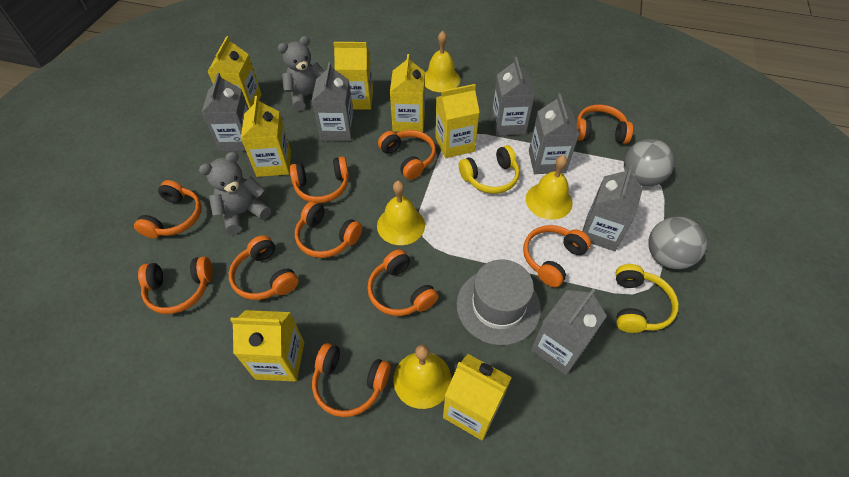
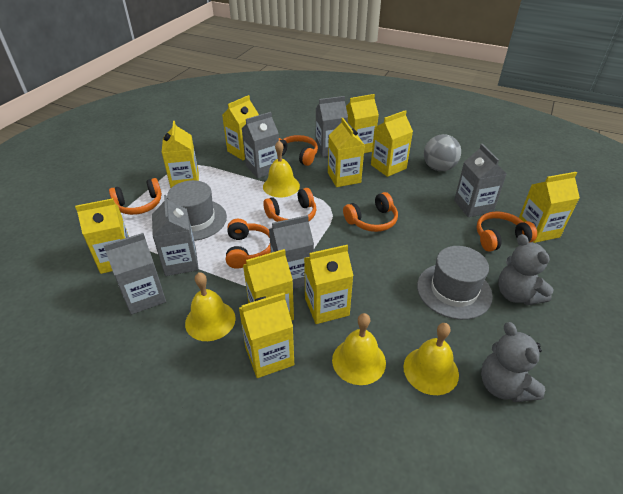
grey ball: 2 -> 1
grey hat: 1 -> 2
orange headphones: 10 -> 6
yellow carton: 7 -> 10
yellow headphones: 2 -> 0

